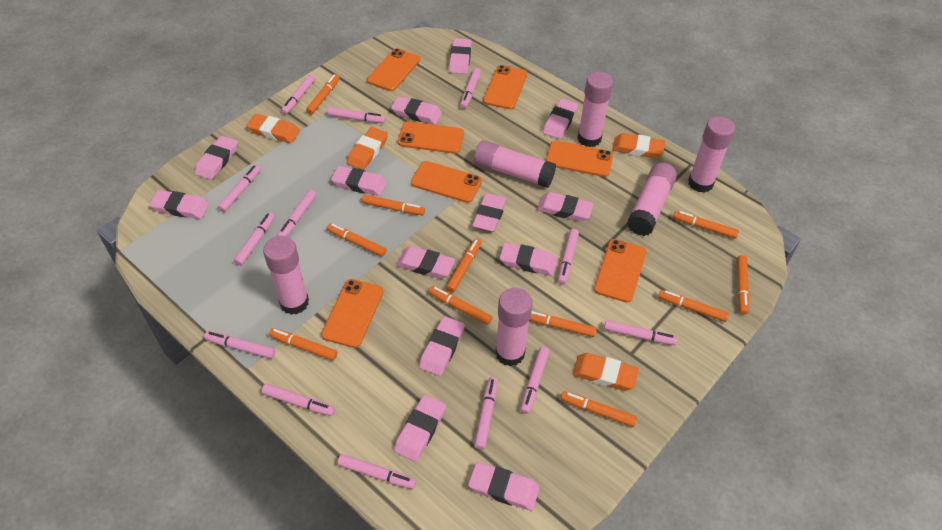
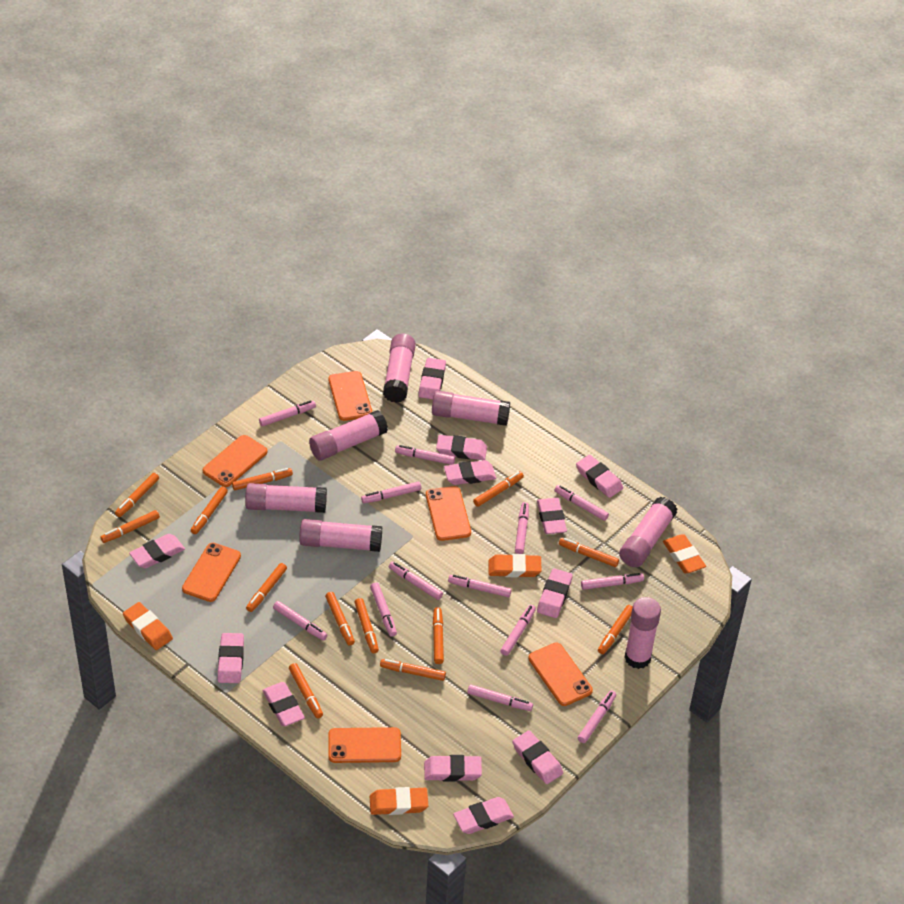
orange marker: 11 -> 13
orange phone: 7 -> 6
pink eraser: 13 -> 12
pink glue stick: 6 -> 7

